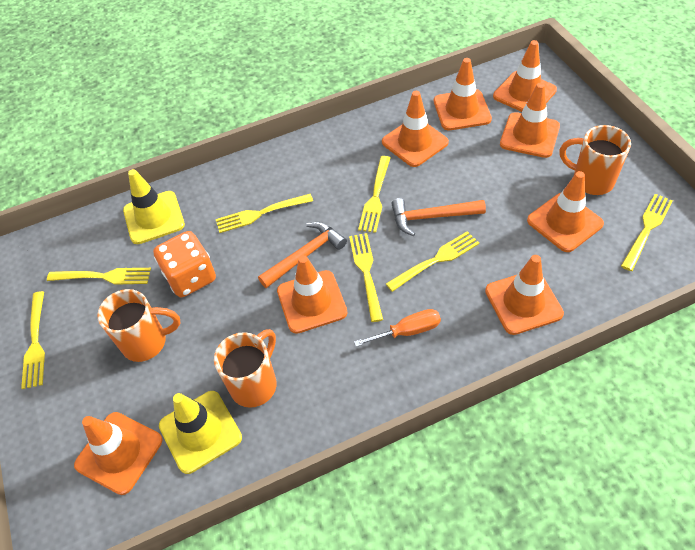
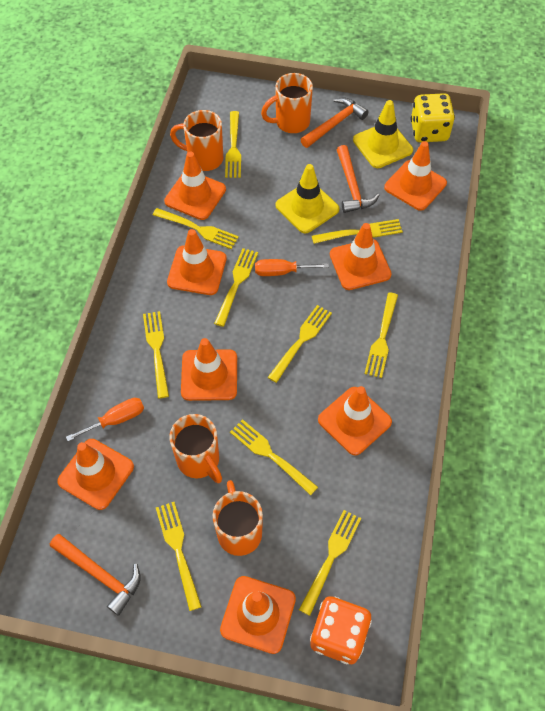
orange hammer: 2 -> 3
orange mug: 3 -> 4
orange screwdriver: 1 -> 2
yellow dice: 0 -> 1
yellow fork: 7 -> 10

